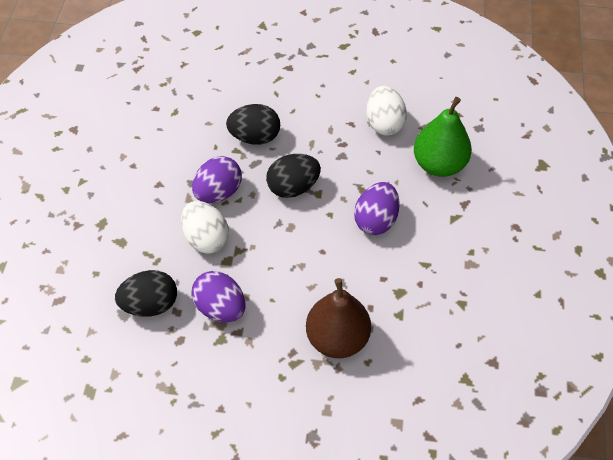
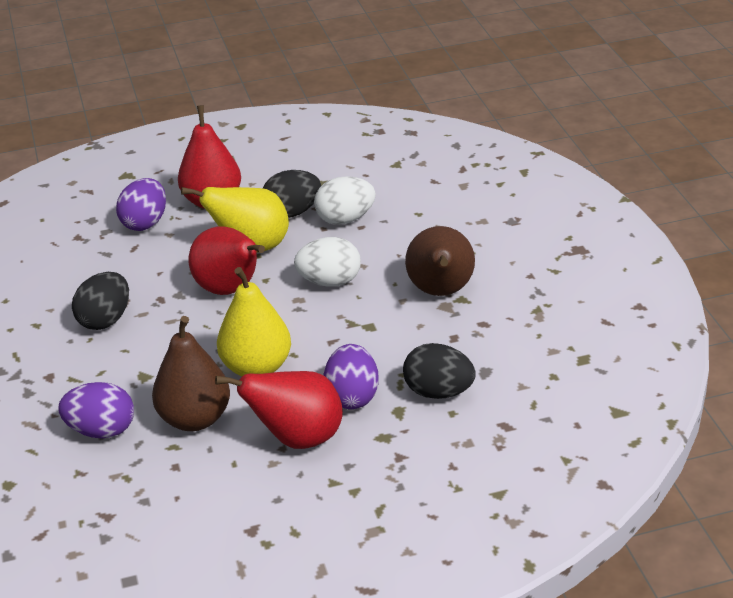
brown pear: 1 -> 2
green pear: 1 -> 0
red pear: 0 -> 3
yellow pear: 0 -> 2

